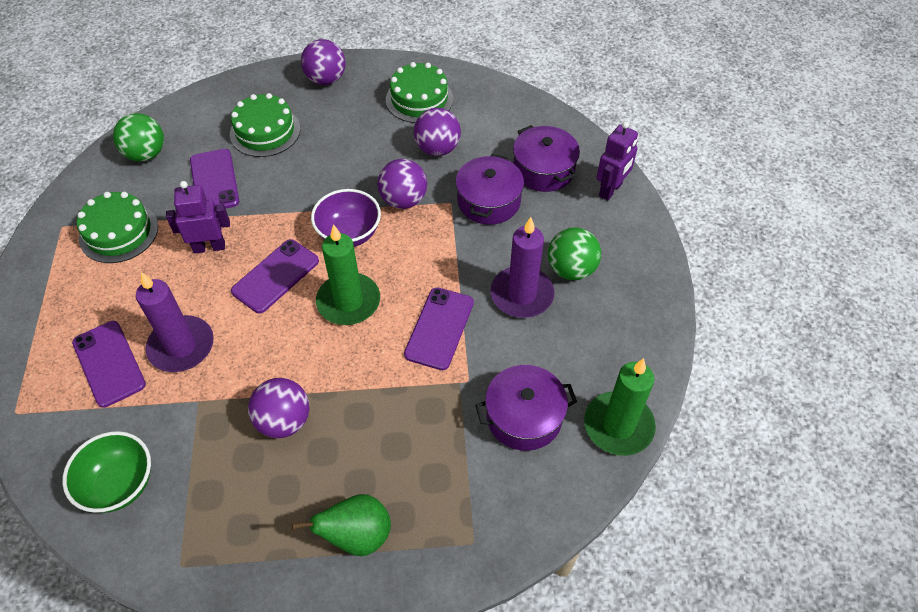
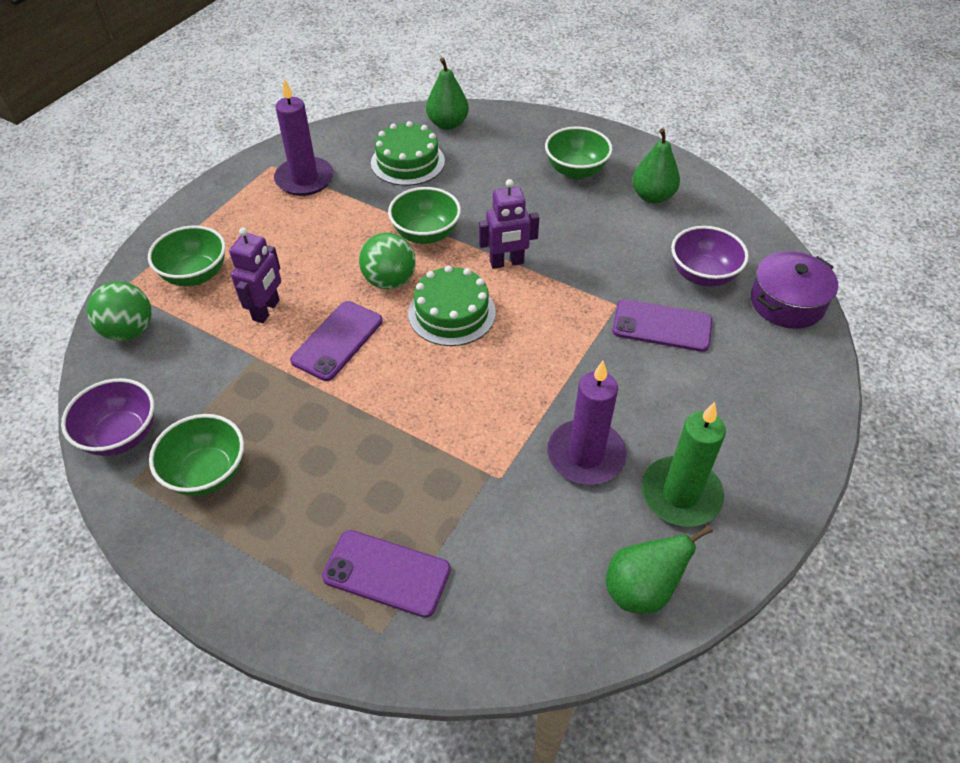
green bowl: 1 -> 4
green cake: 3 -> 2
green candle: 2 -> 1
green pear: 1 -> 3
purple ball: 4 -> 0
purple bowl: 1 -> 2
purple phone: 4 -> 3
purple pot: 3 -> 1

